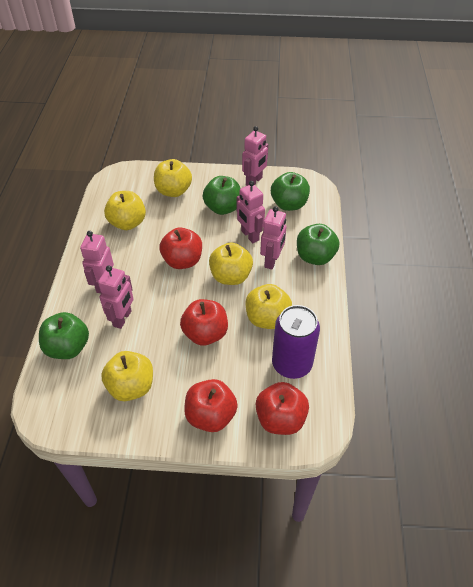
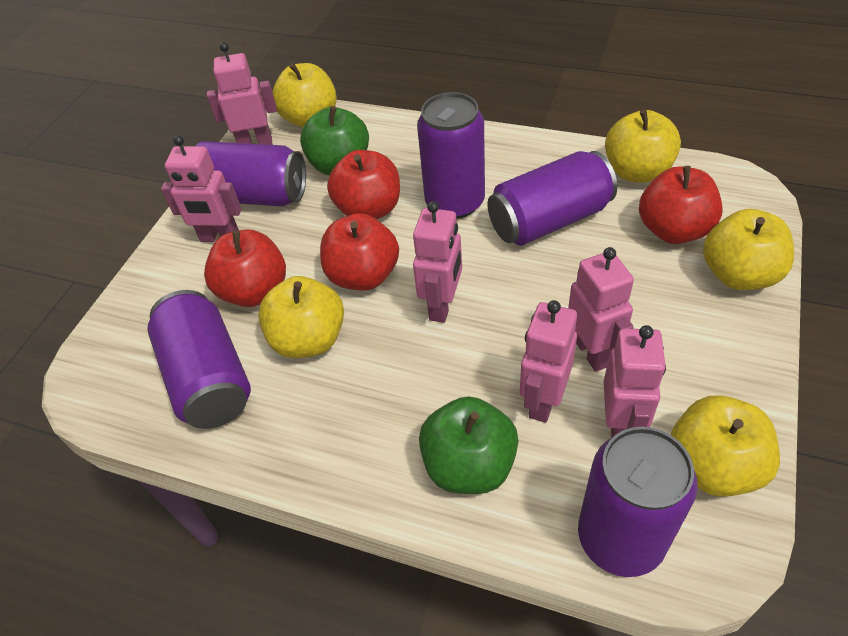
green apple: 4 -> 2
pink robot: 5 -> 6
purple can: 1 -> 5

